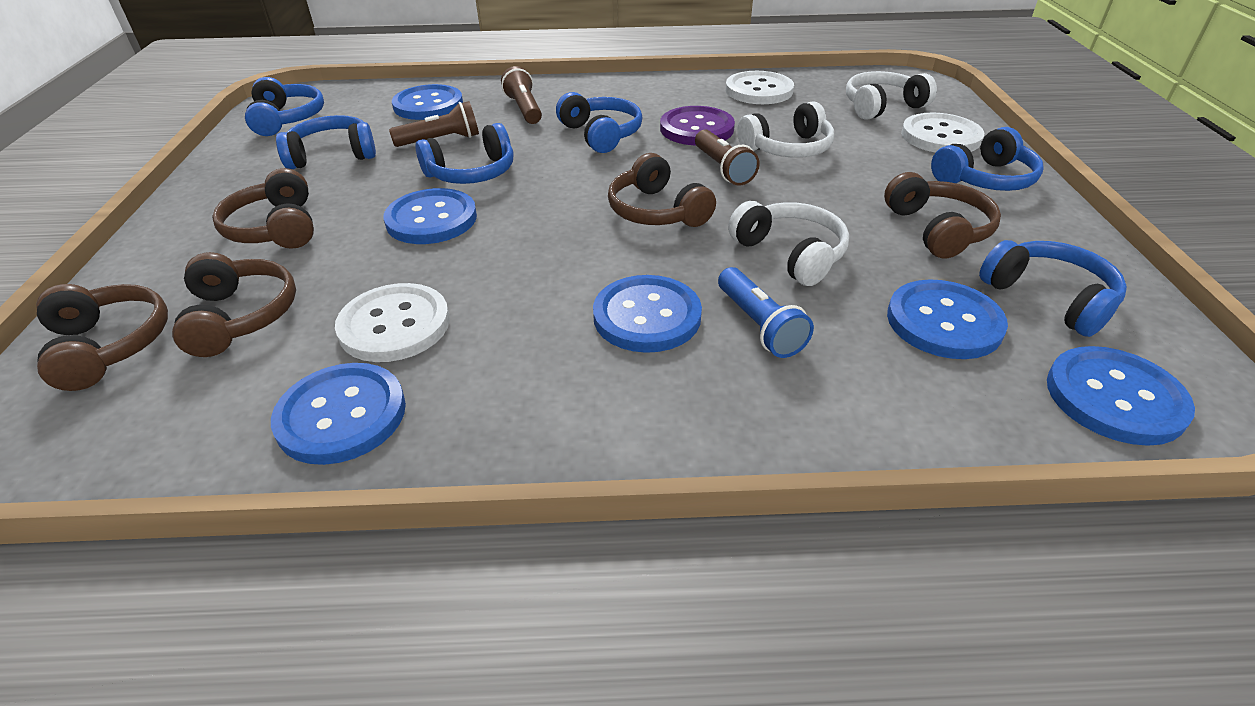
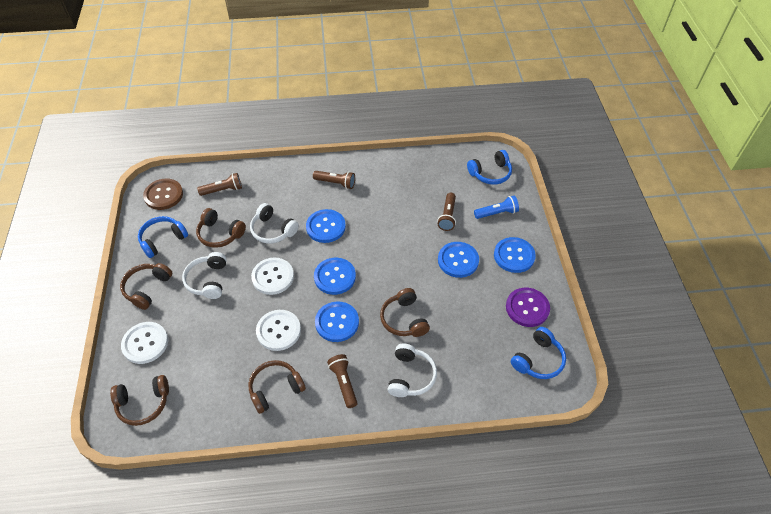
blue button: 6 -> 5
blue headphones: 6 -> 3
brown button: 0 -> 1
brown flashlight: 3 -> 4

